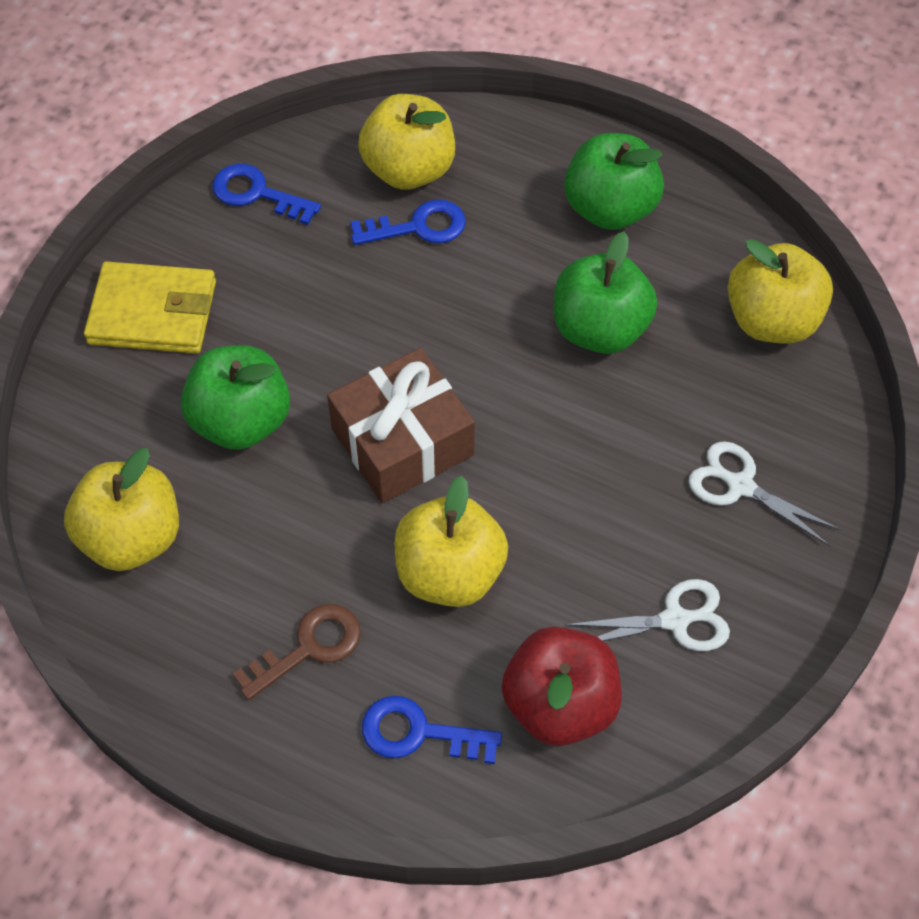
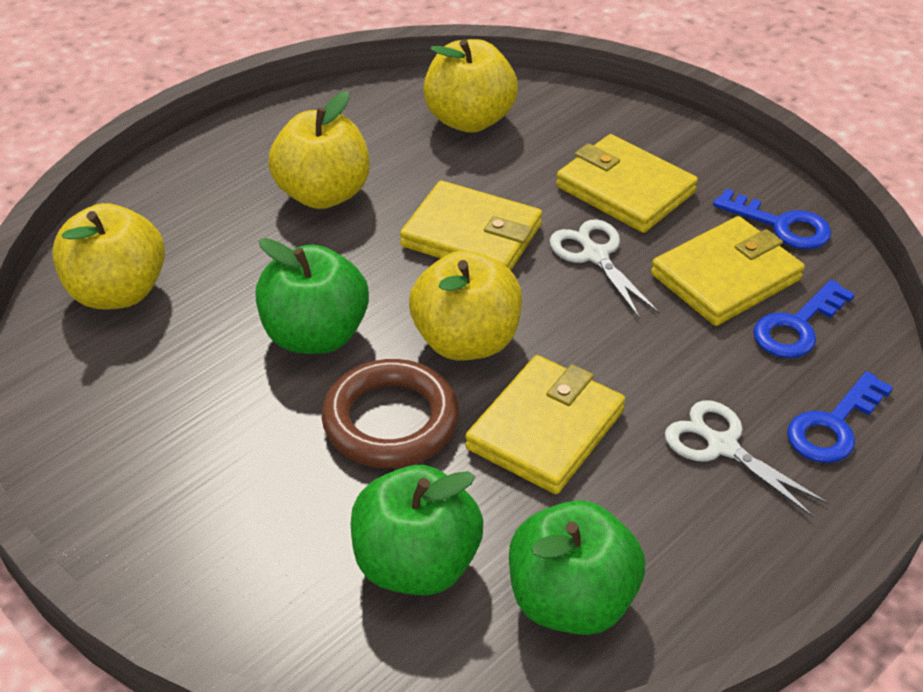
brown gift: 1 -> 0
brown key: 1 -> 0
brown ring: 0 -> 1
red apple: 1 -> 0
yellow wallet: 1 -> 4

